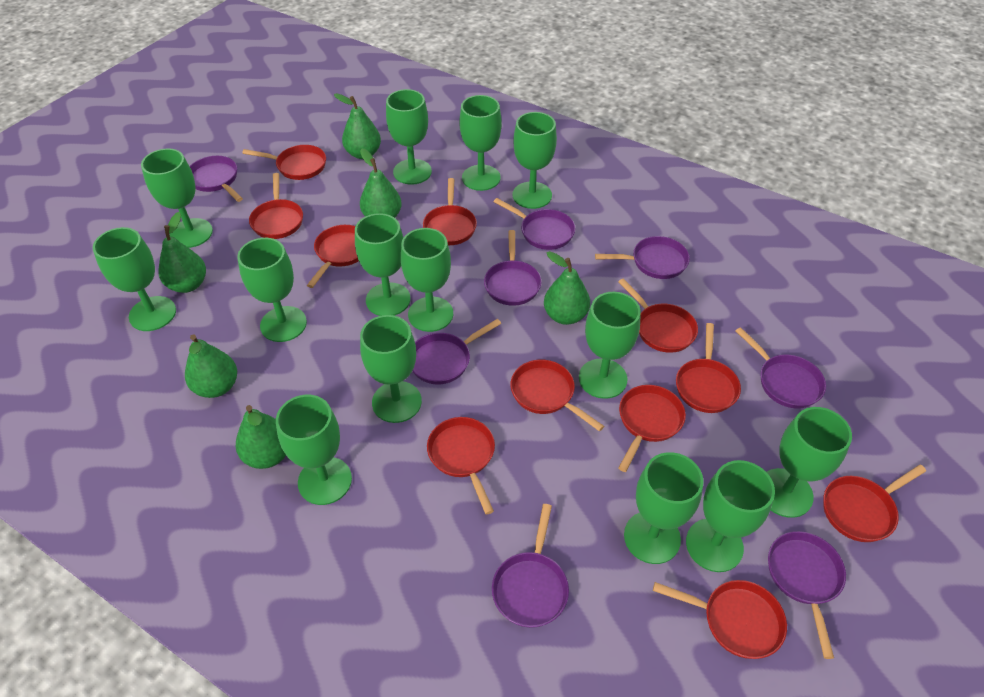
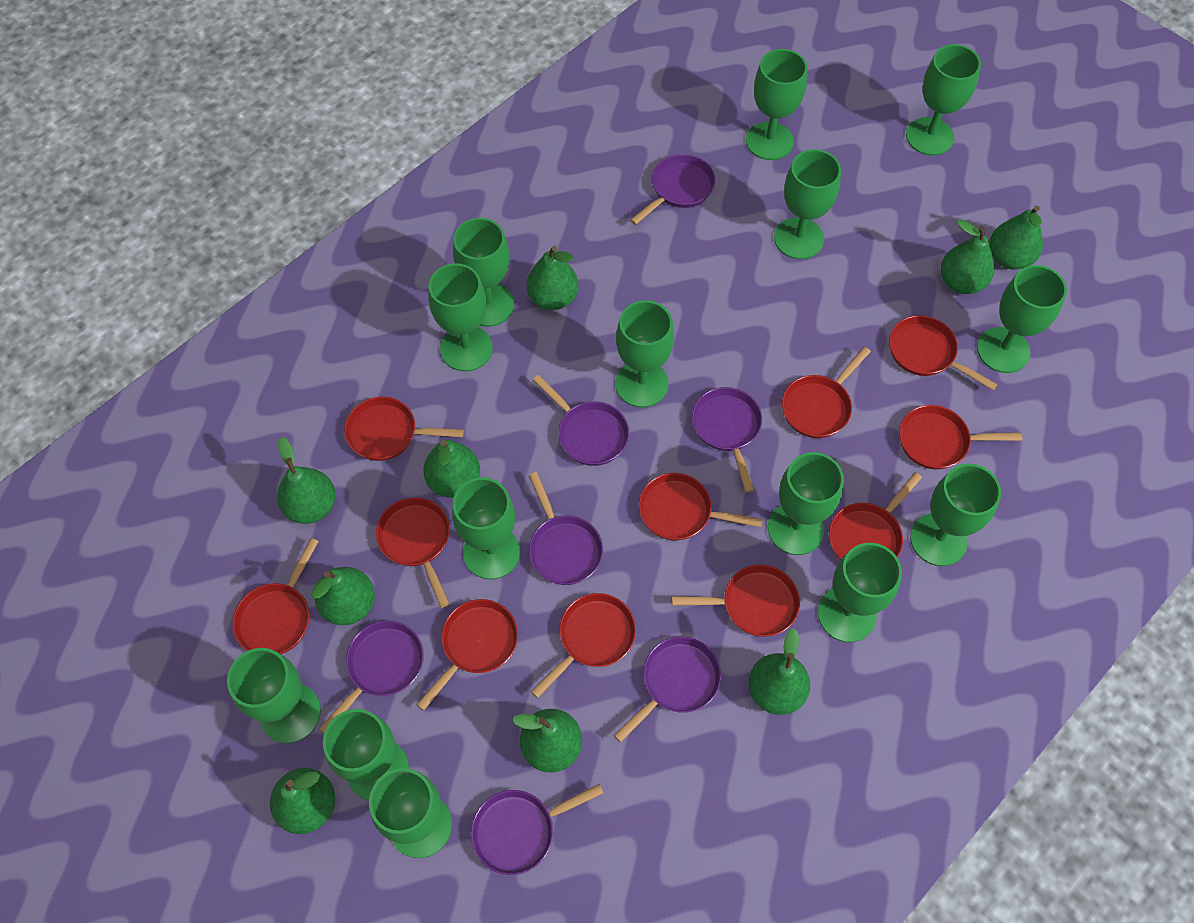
green pear: 6 -> 9
purple pan: 8 -> 7

